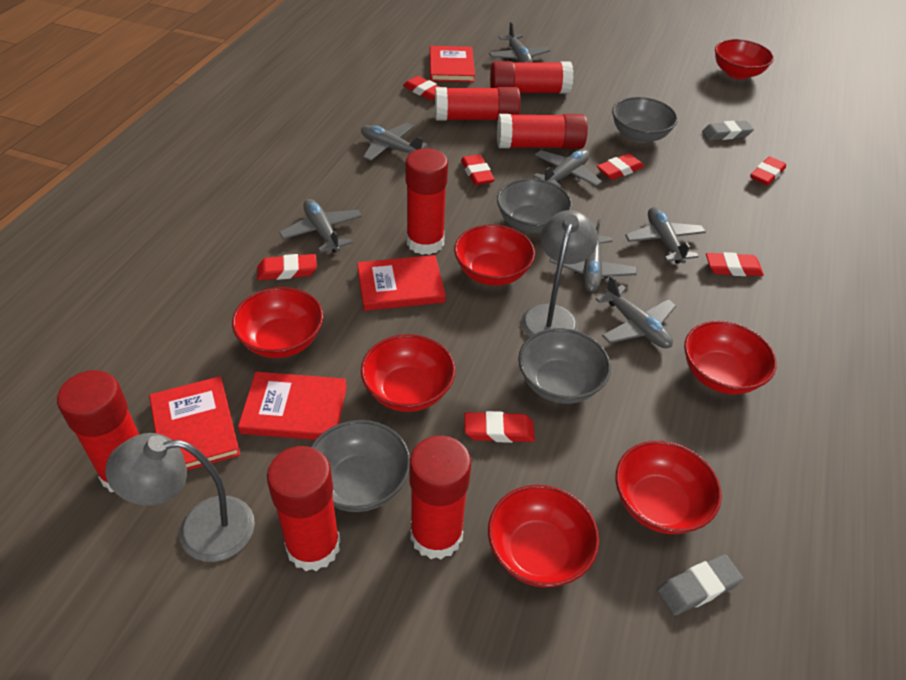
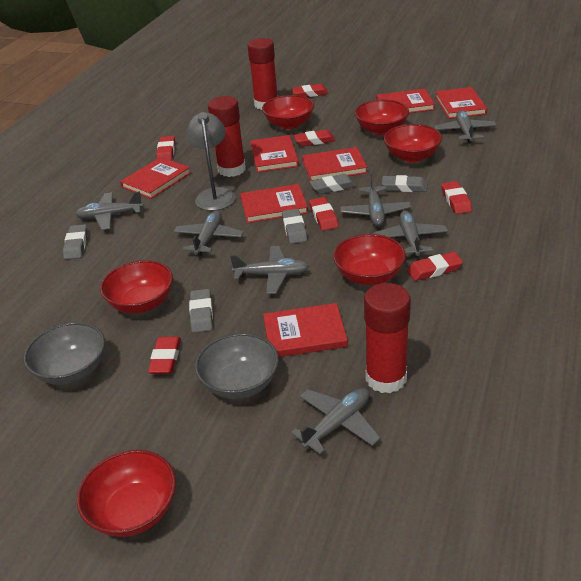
grey bowl: 4 -> 2
grey eraser: 2 -> 5
grey lamp: 2 -> 1
red book: 4 -> 7
red bowl: 7 -> 6
red glue stick: 7 -> 3

